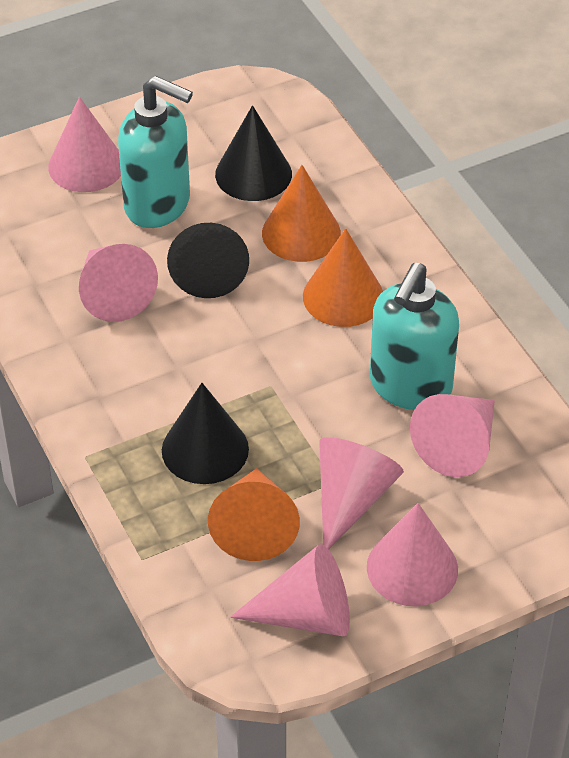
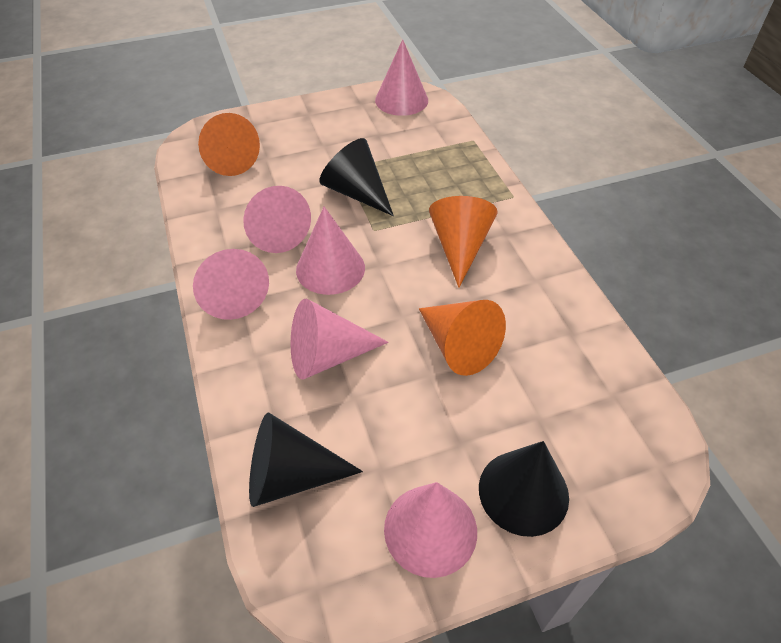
turquoise soap dispenser: 2 -> 0

